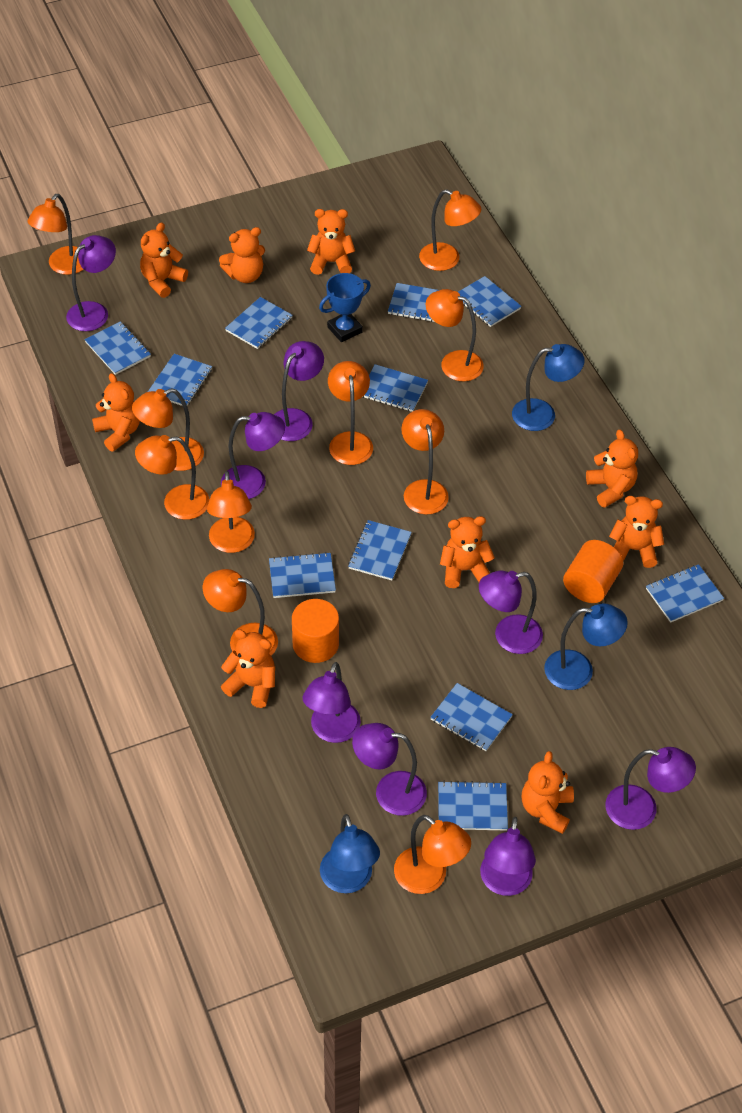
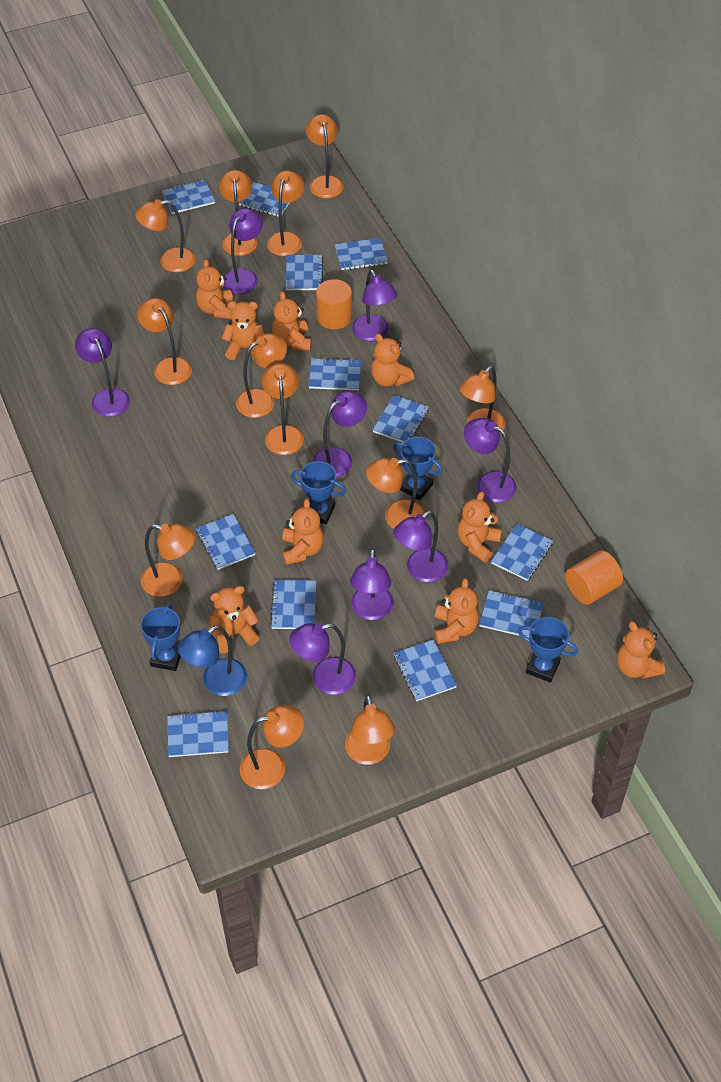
blue lamp: 3 -> 1
blue notebook: 11 -> 12
blue trophy: 1 -> 4
orange lamp: 10 -> 12

